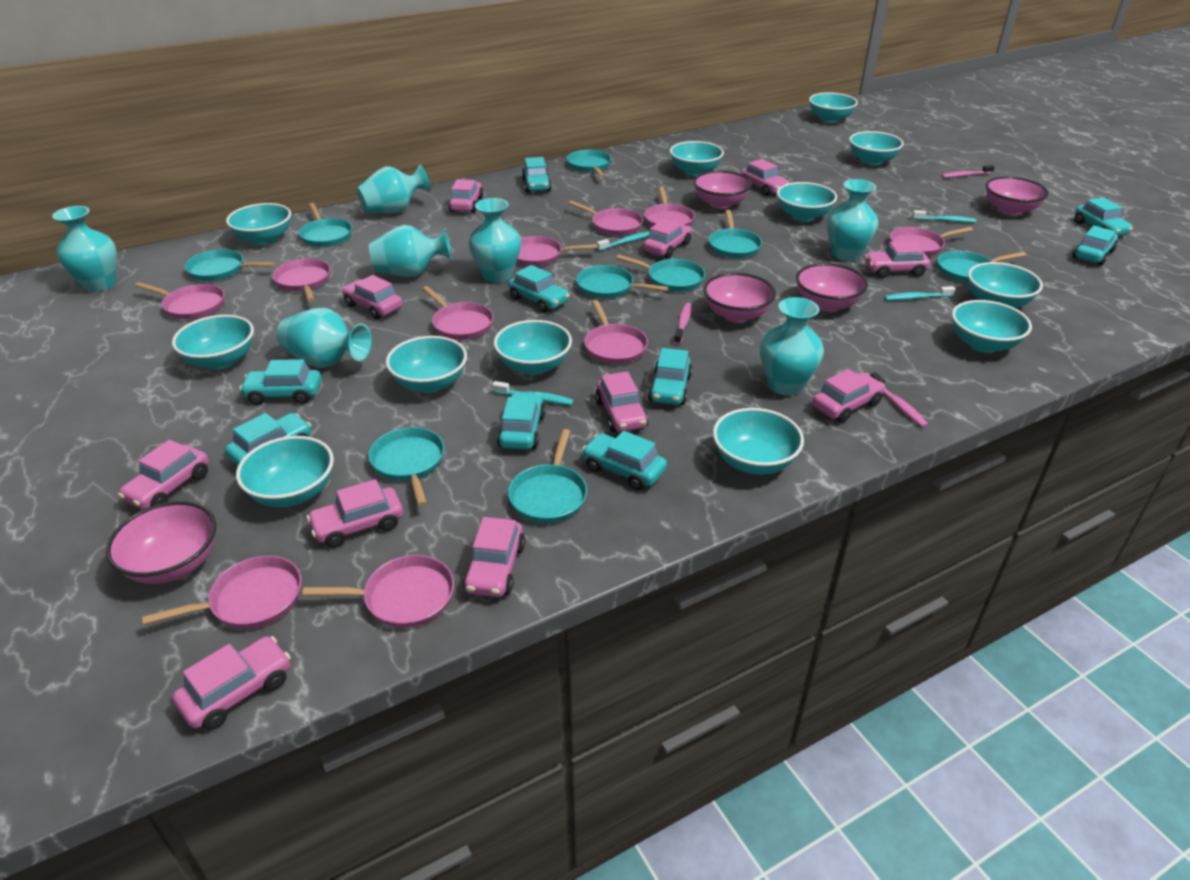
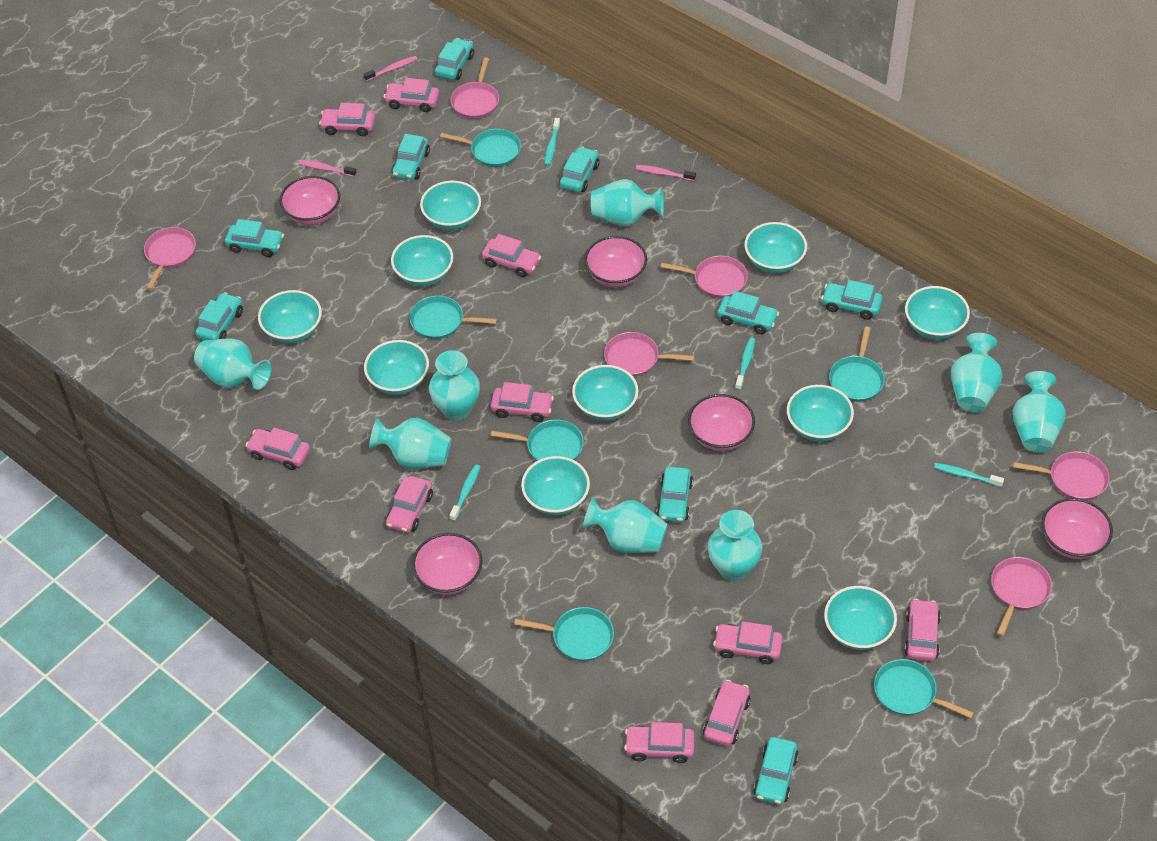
pink car: 11 -> 10
pink pan: 10 -> 6
turquoise bowl: 12 -> 10
turquoise pan: 9 -> 6
turquoise vase: 7 -> 8

